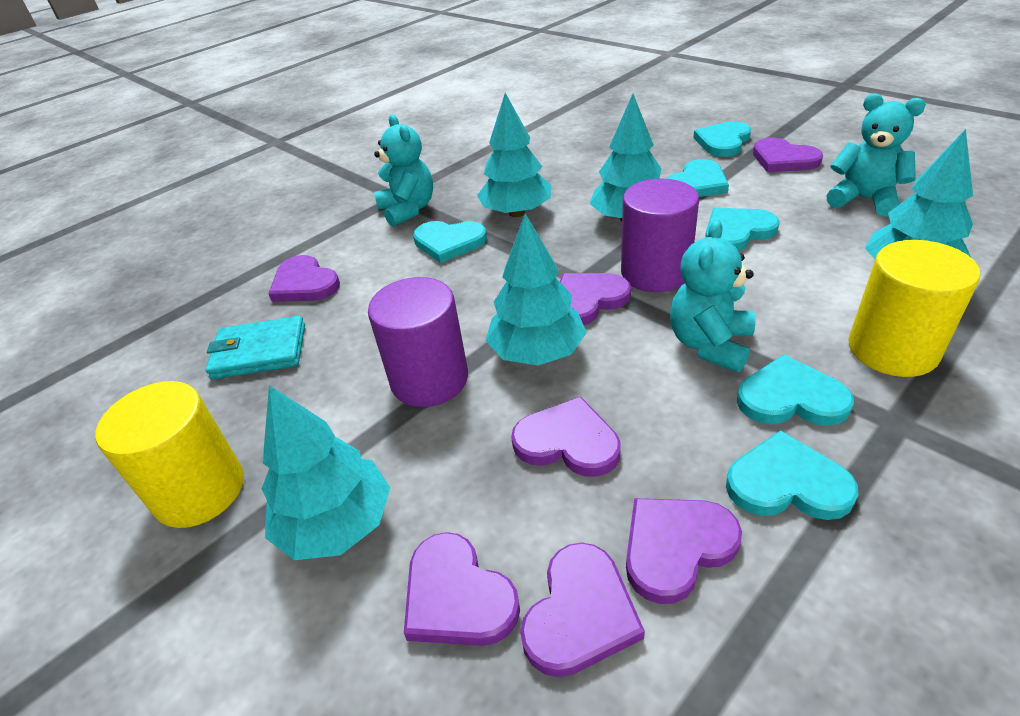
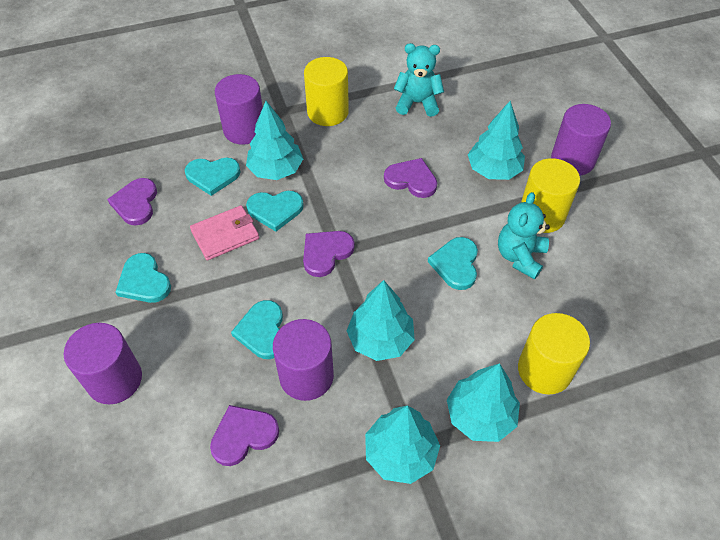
pink wallet: 0 -> 1
purple cylinder: 2 -> 4
purple heart: 7 -> 4
turquoise heart: 6 -> 5
turquoise teddy bear: 3 -> 2
turquoise wallet: 1 -> 0
yellow cylinder: 2 -> 3

